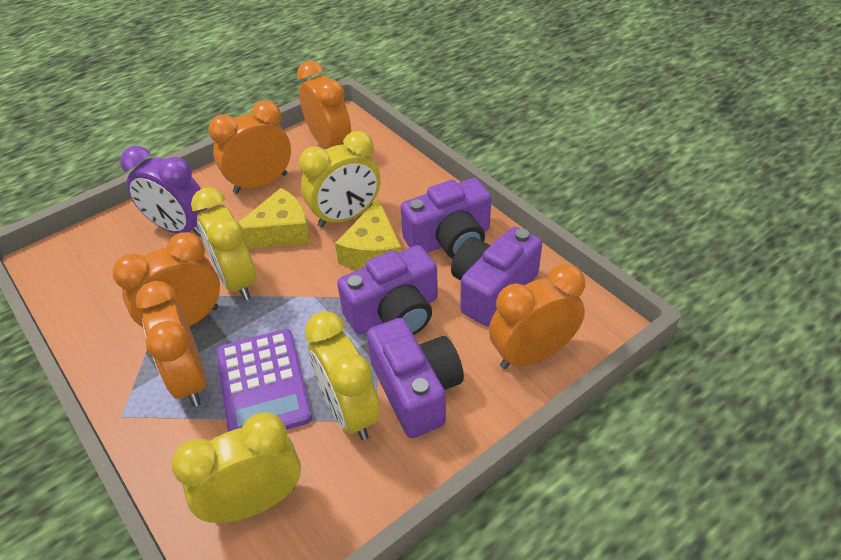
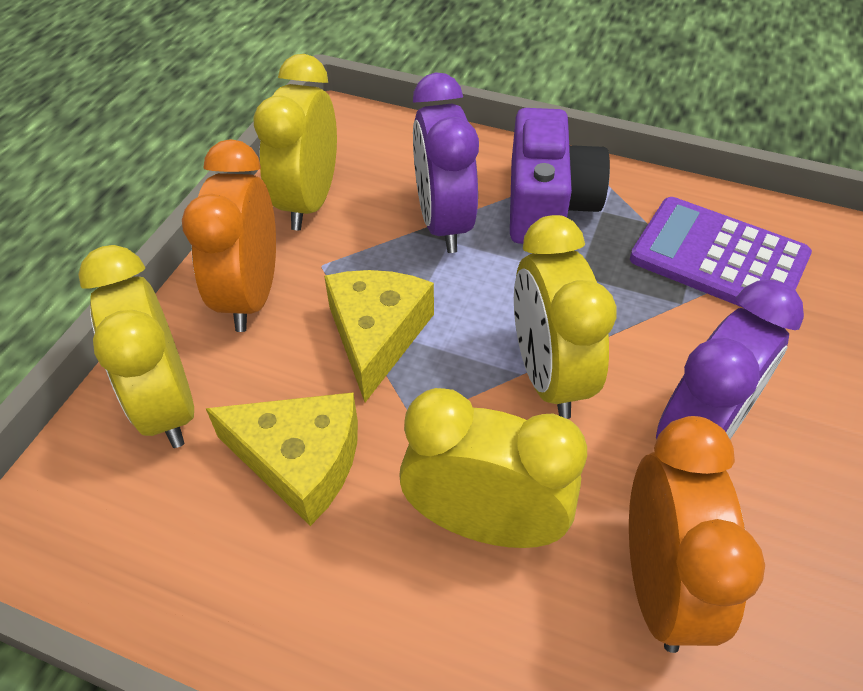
orange clock: 5 -> 2
purple camera: 4 -> 1
purple clock: 1 -> 2

